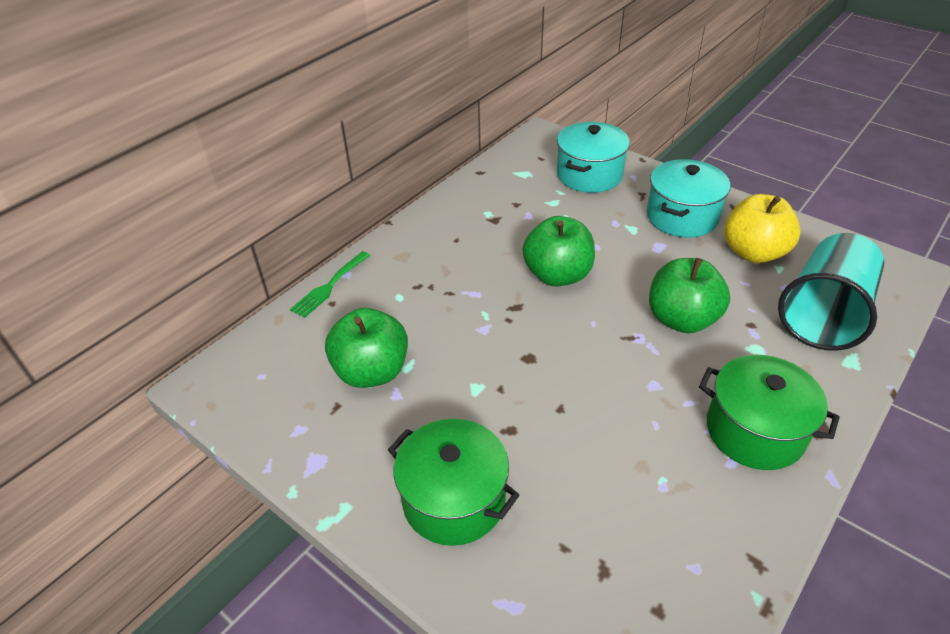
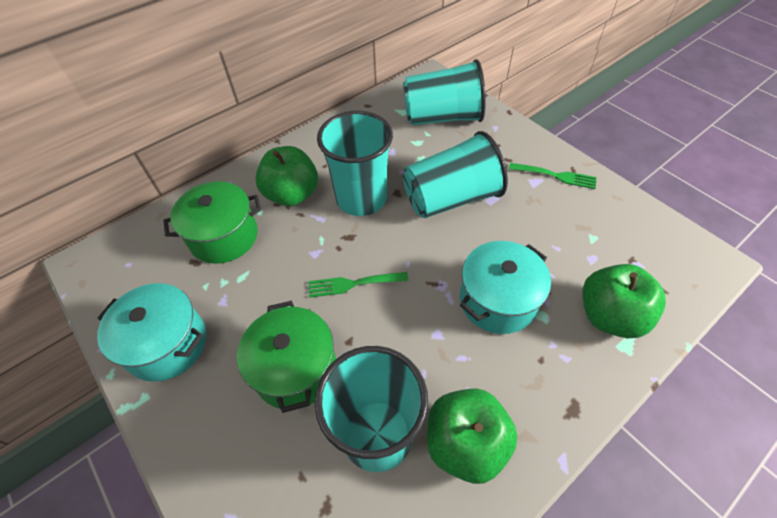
green fork: 1 -> 2
turquoise cup: 1 -> 4
yellow apple: 1 -> 0

